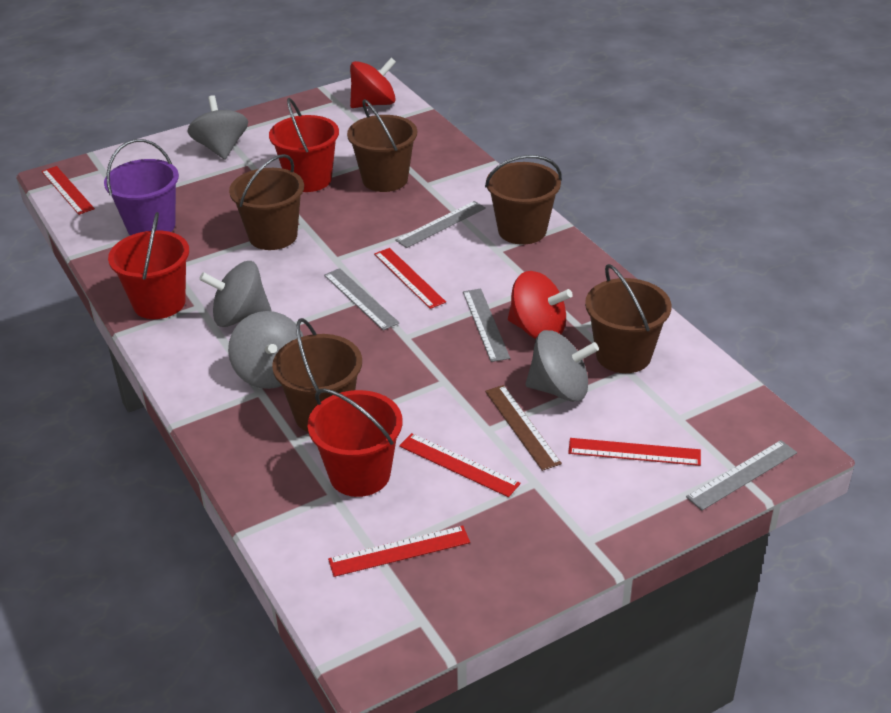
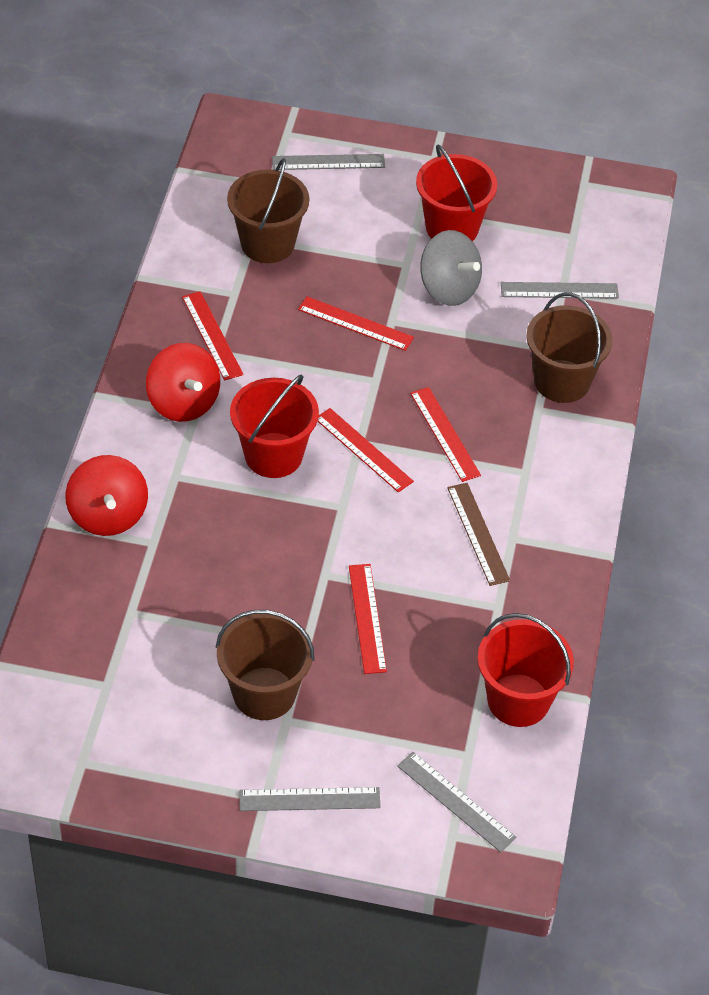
brown bucket: 5 -> 3
grey spinning top: 4 -> 1
purple bucket: 1 -> 0

